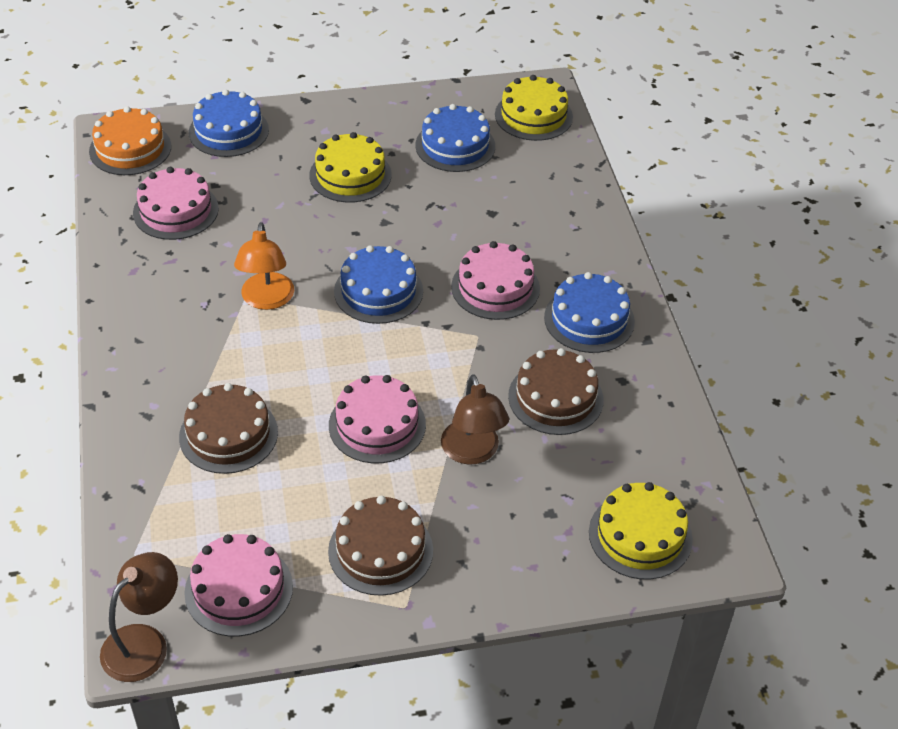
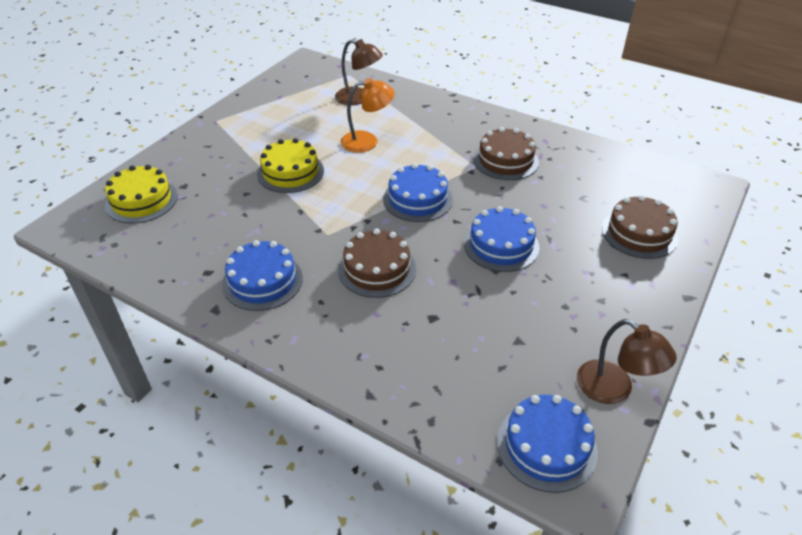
orange cake: 1 -> 0
pink cake: 4 -> 0
yellow cake: 3 -> 2

